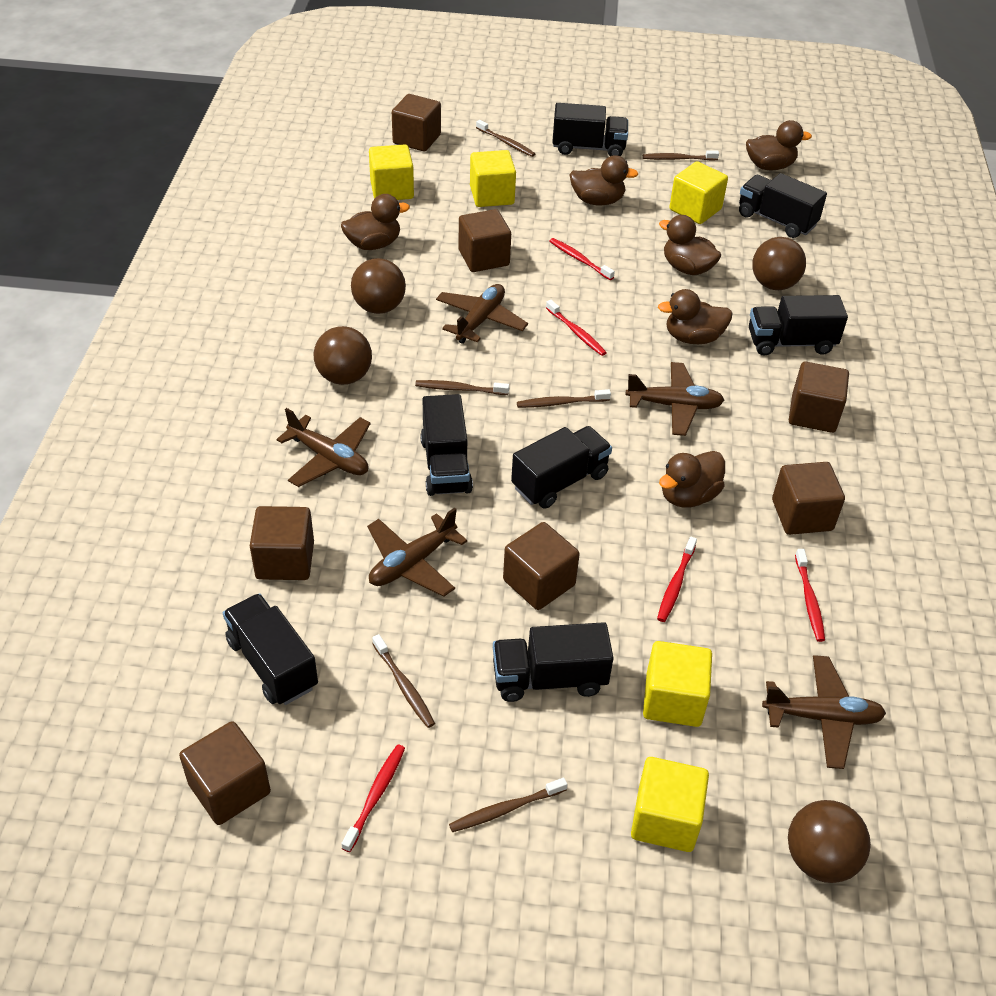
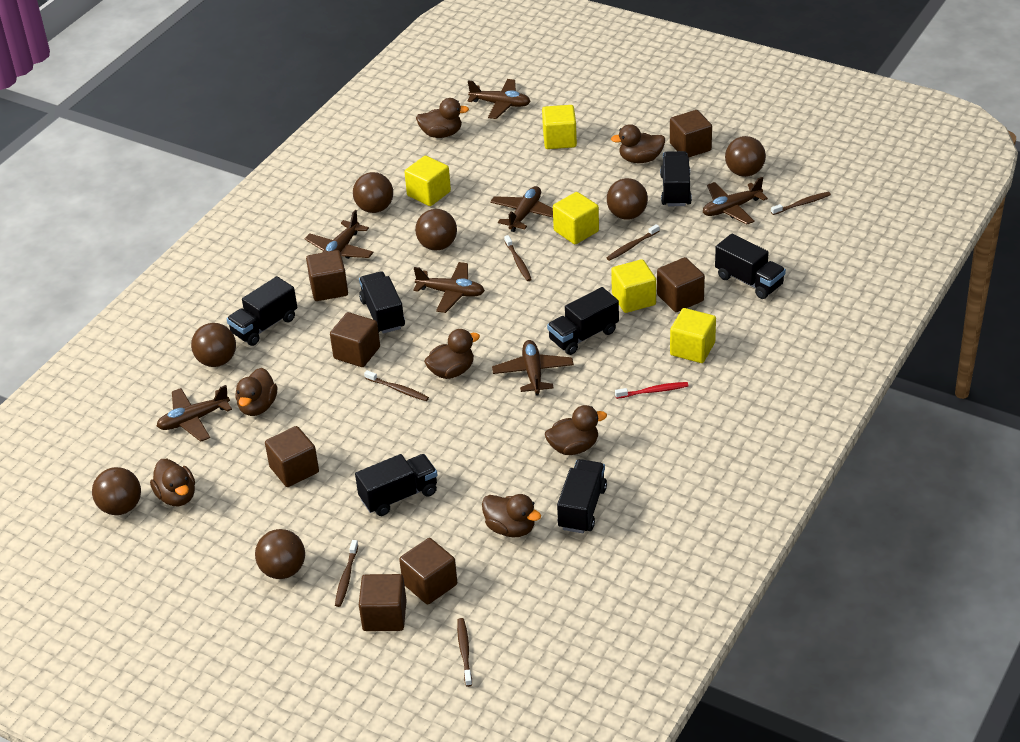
brown ball: 4 -> 7
brown duck: 6 -> 7
brown plane: 5 -> 7
red toothbrush: 5 -> 1

